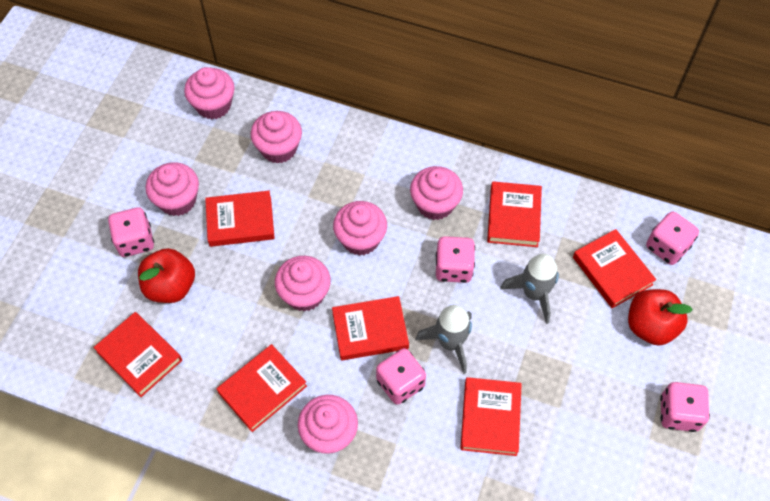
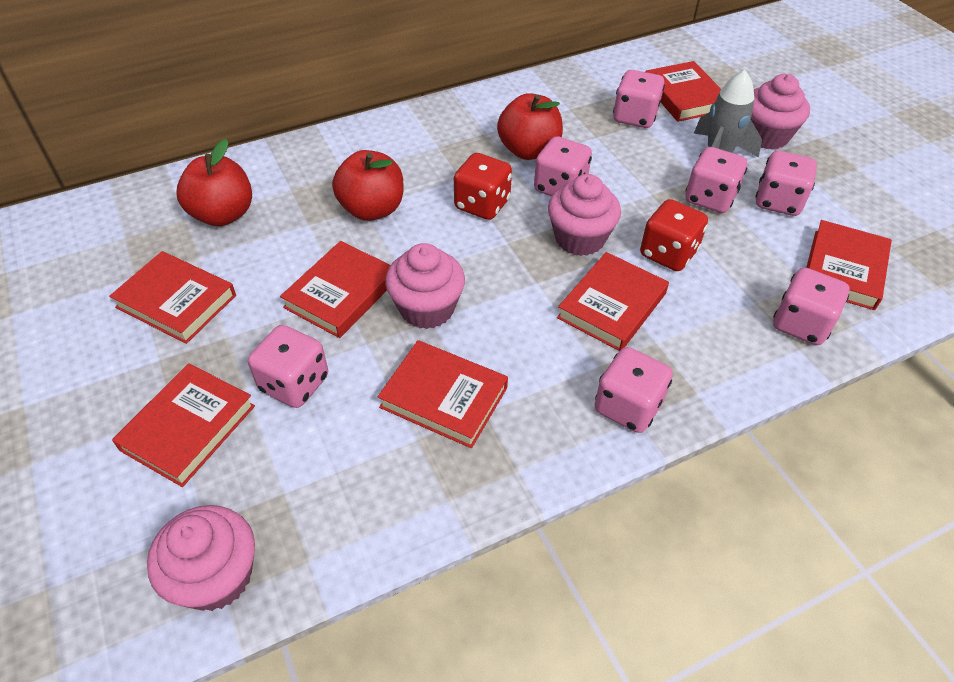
grey rocket: 2 -> 1
pink cupcake: 7 -> 4
pink dice: 5 -> 7
red apple: 2 -> 3
red dice: 0 -> 2

